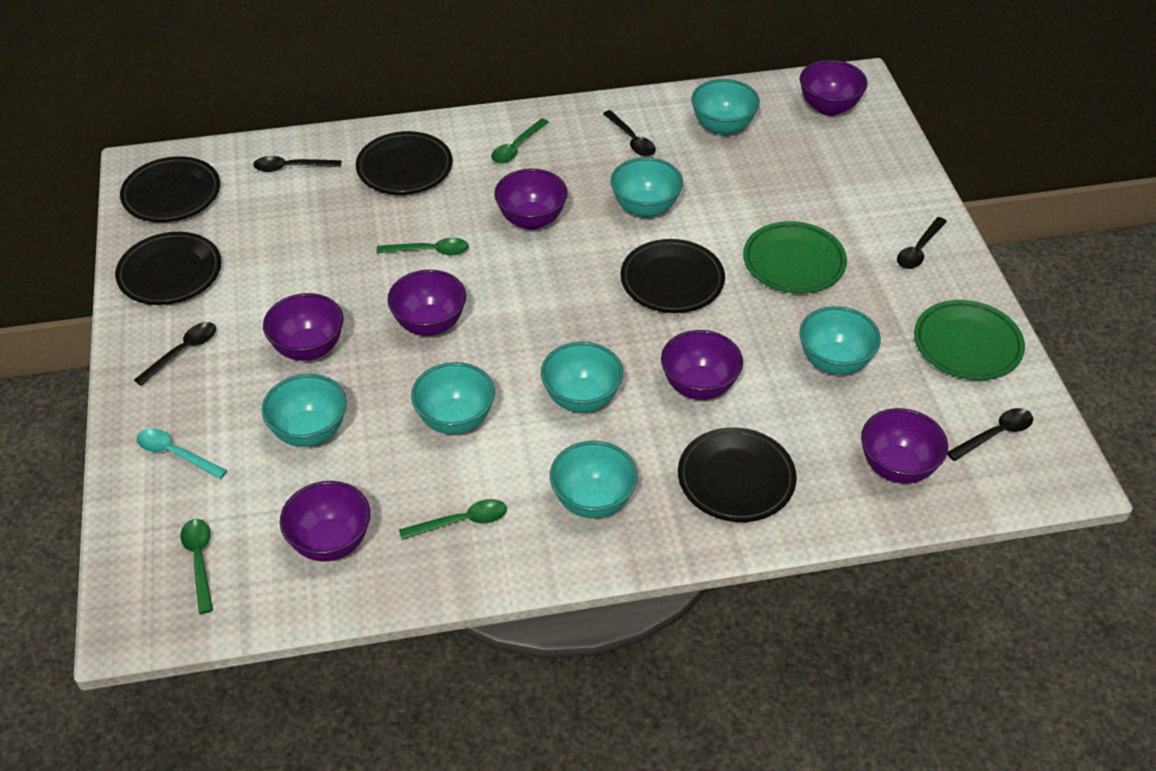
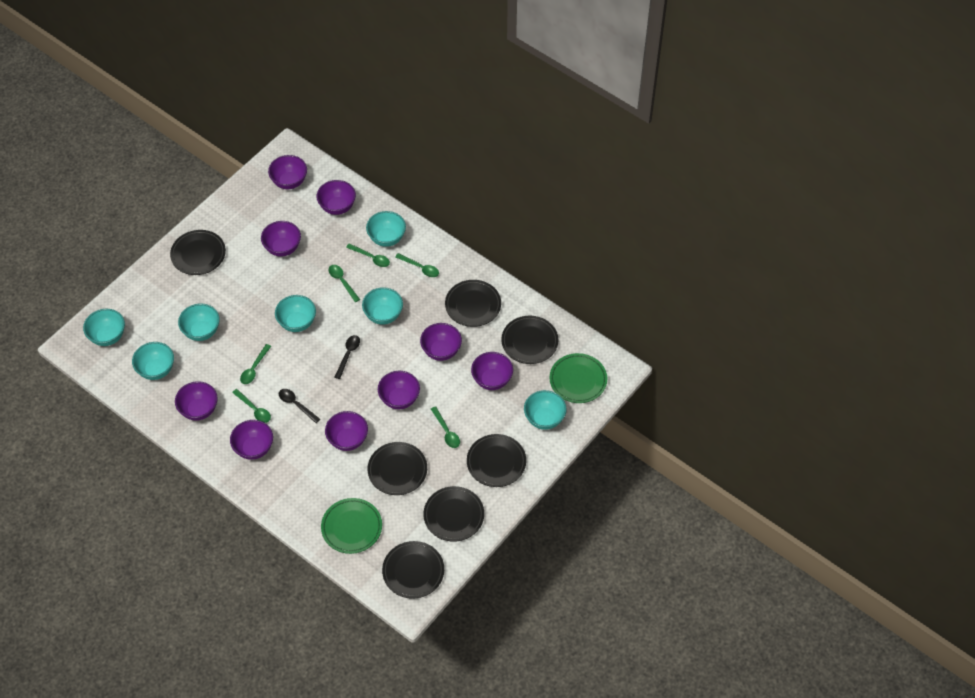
black plate: 5 -> 7
black spoon: 5 -> 2
green spoon: 4 -> 6
purple bowl: 7 -> 9
turquoise spoon: 1 -> 0

